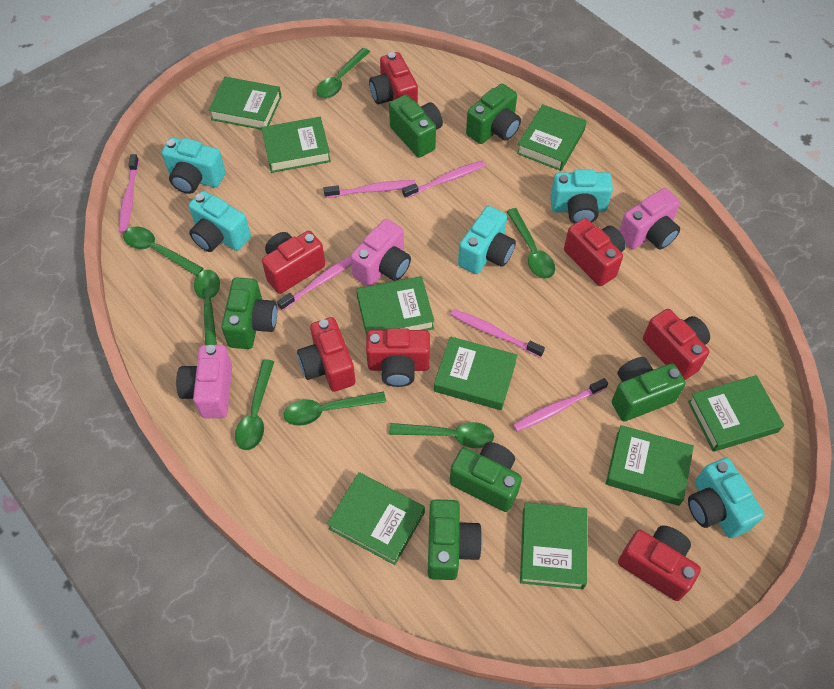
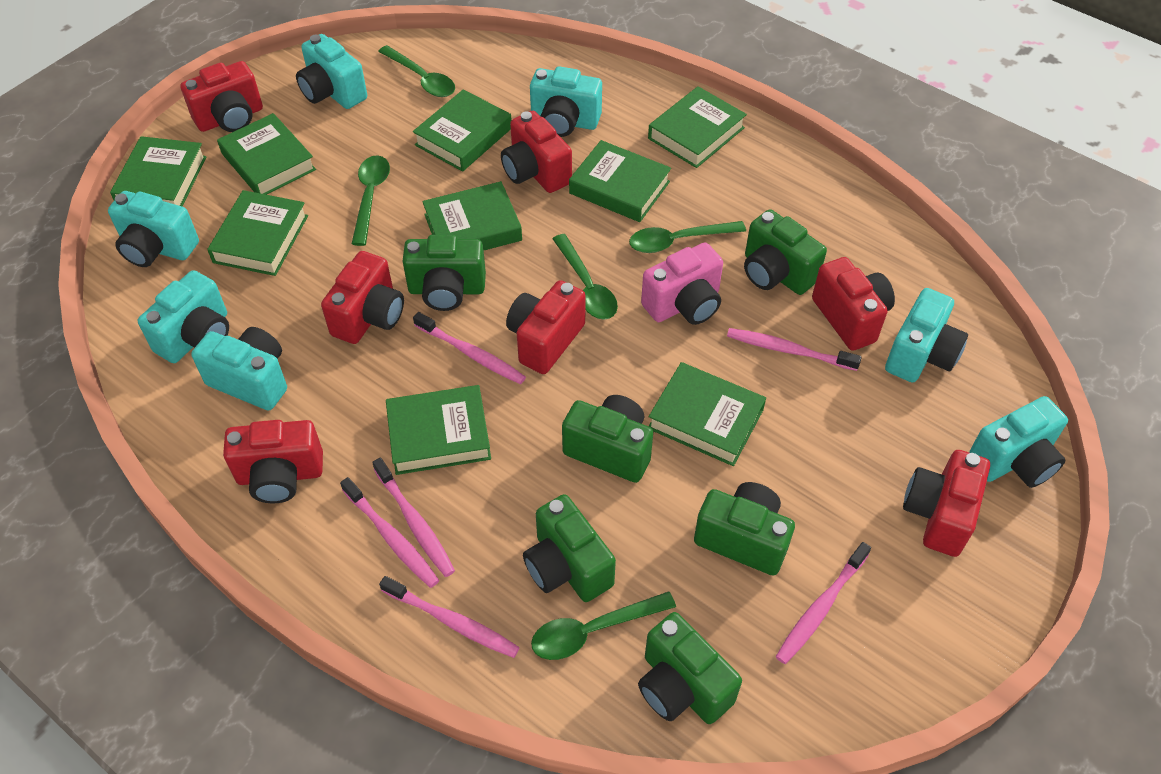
green spoon: 7 -> 5
pink camera: 3 -> 1
turquoise camera: 5 -> 7

